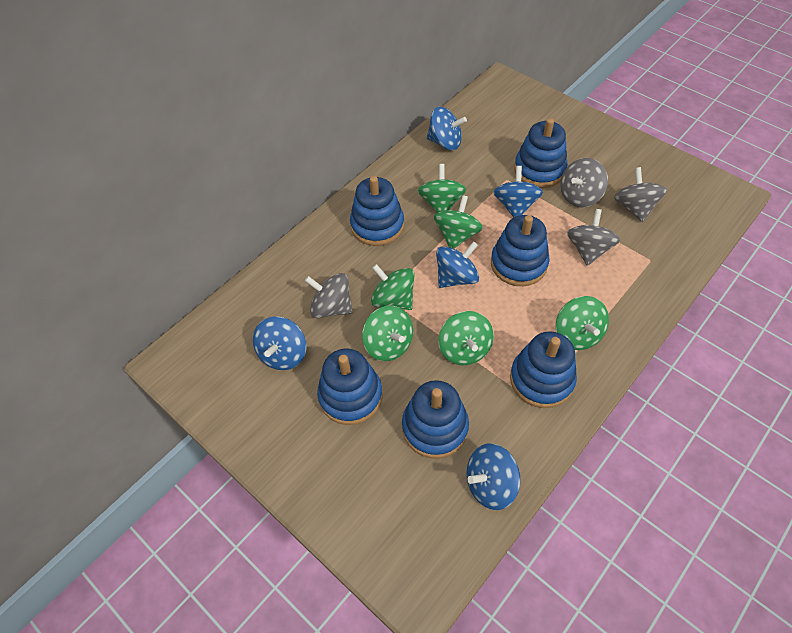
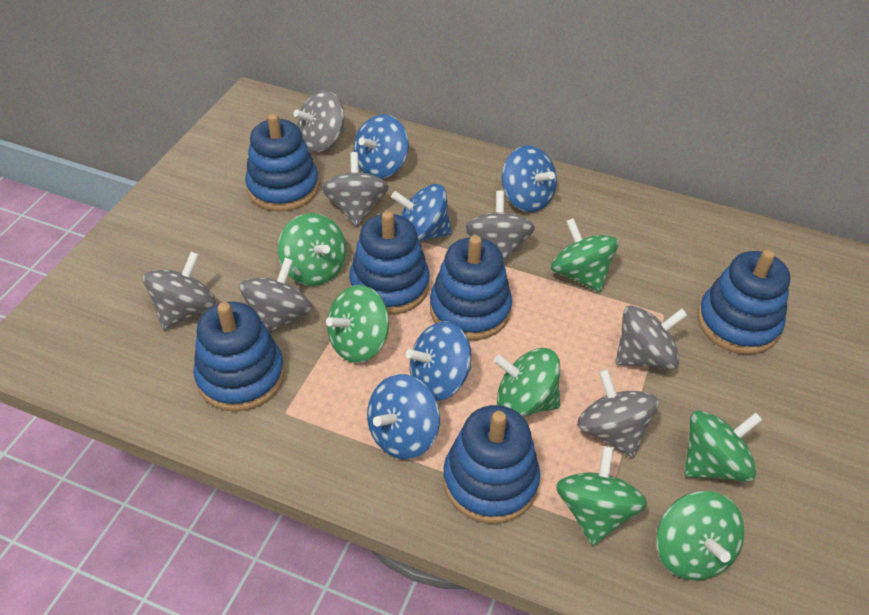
green spinning top: 6 -> 7
grey spinning top: 4 -> 7

